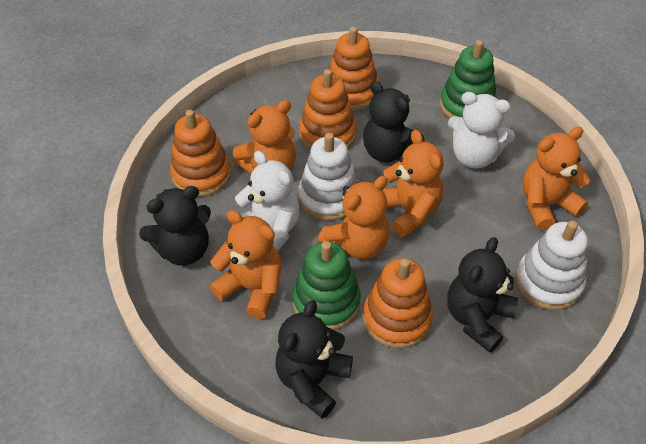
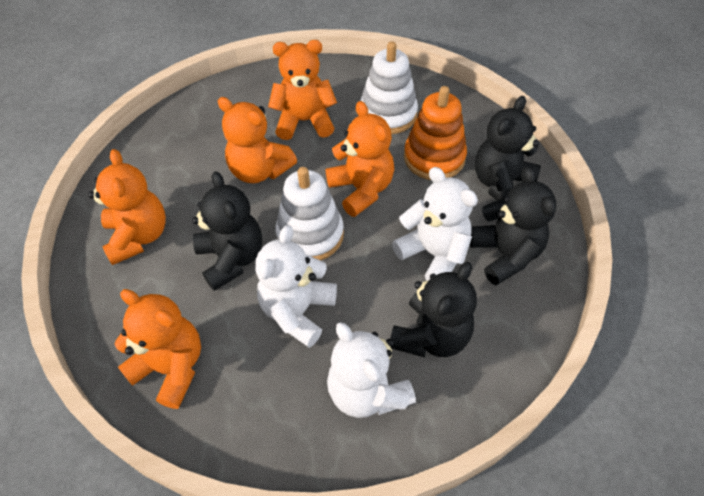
green stacking toy: 2 -> 0
orange stacking toy: 4 -> 1
white teddy bear: 2 -> 3

